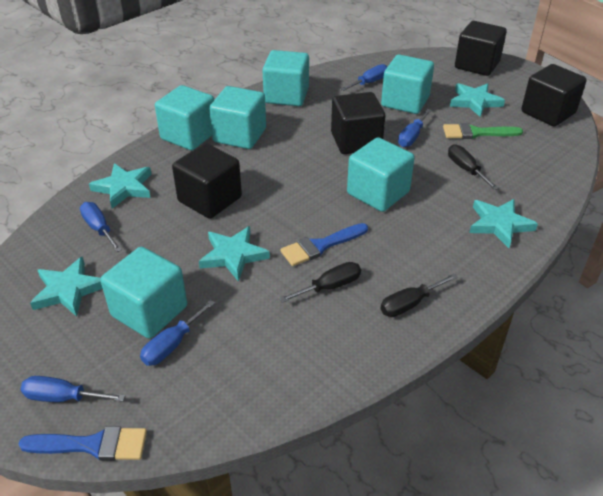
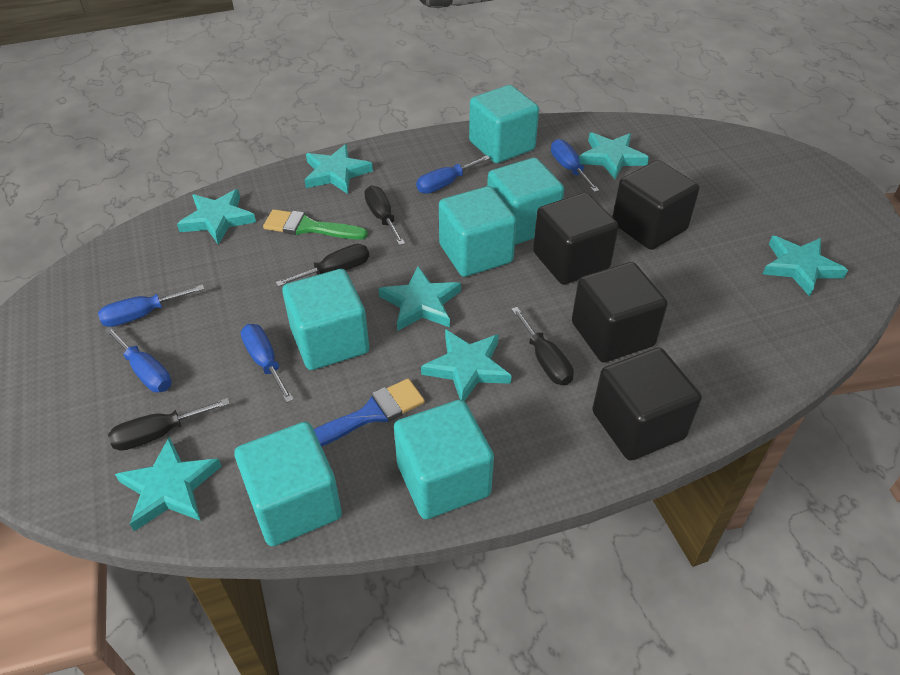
black screwdriver: 3 -> 4
blue brush: 2 -> 1
turquoise star: 5 -> 7

